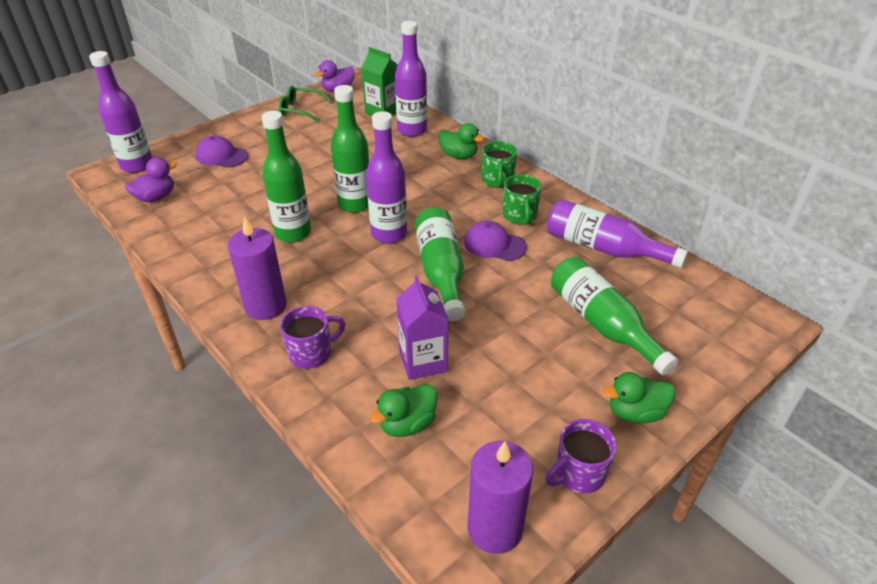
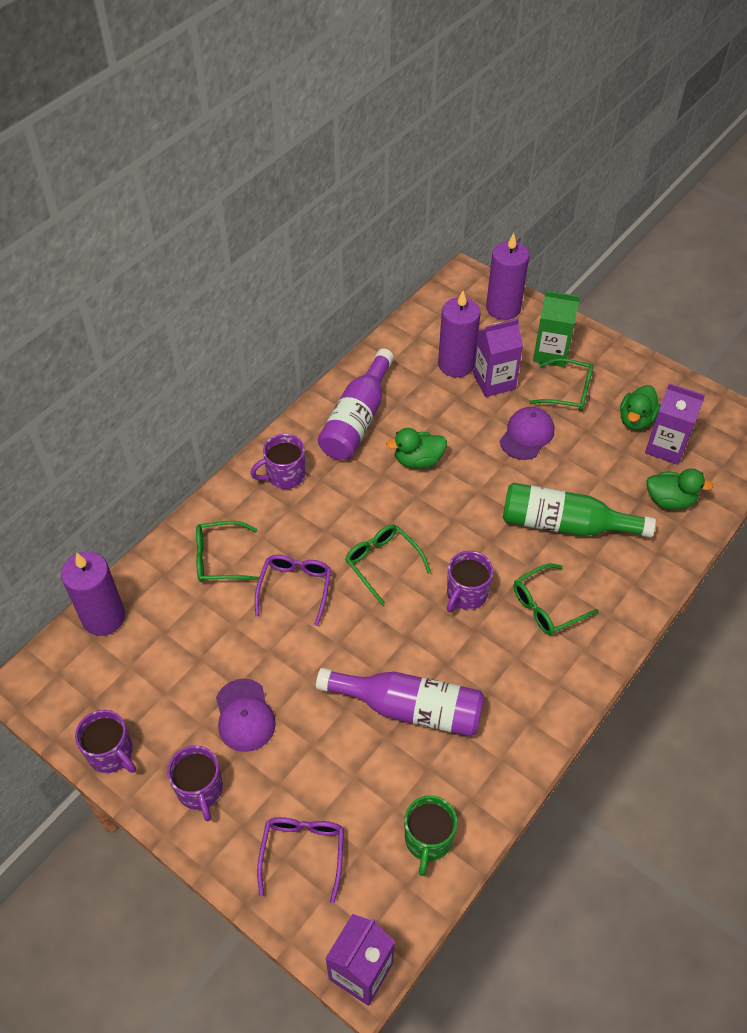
green bottle: 4 -> 1
green glasses: 1 -> 4
green mug: 2 -> 1
purple bottle: 4 -> 2
purple candle: 2 -> 3
purple carton: 1 -> 3
purple duck: 2 -> 0
purple glasses: 0 -> 2
purple mug: 2 -> 4

